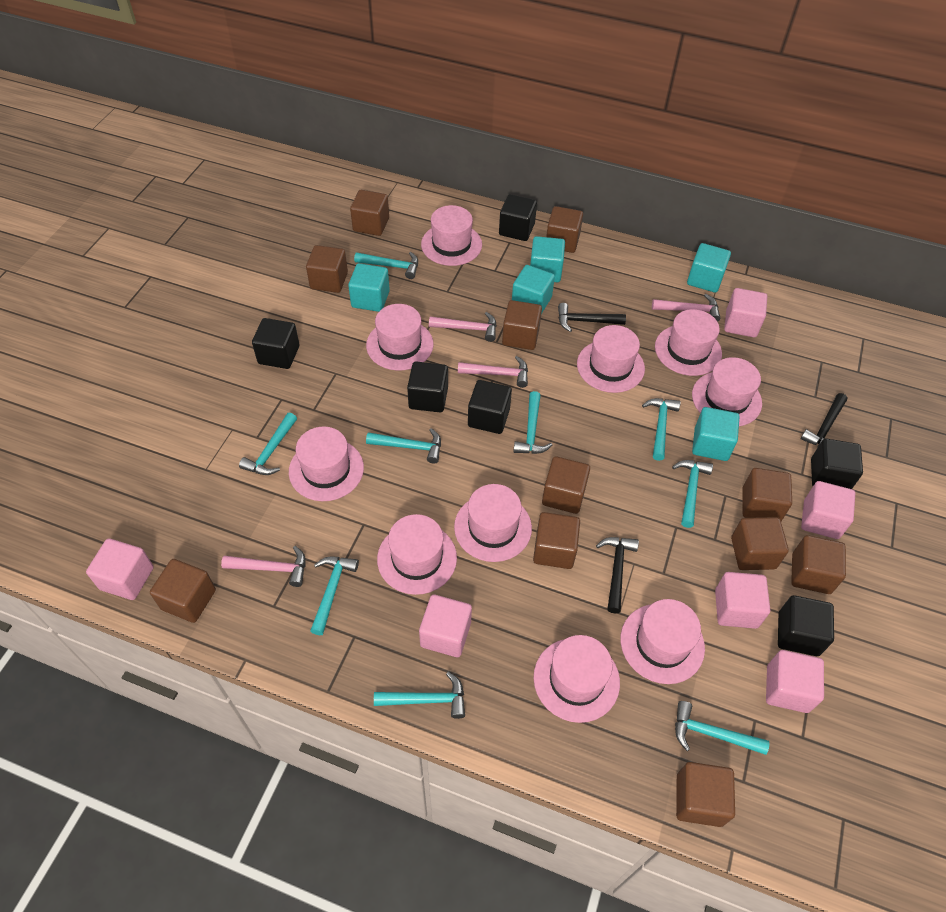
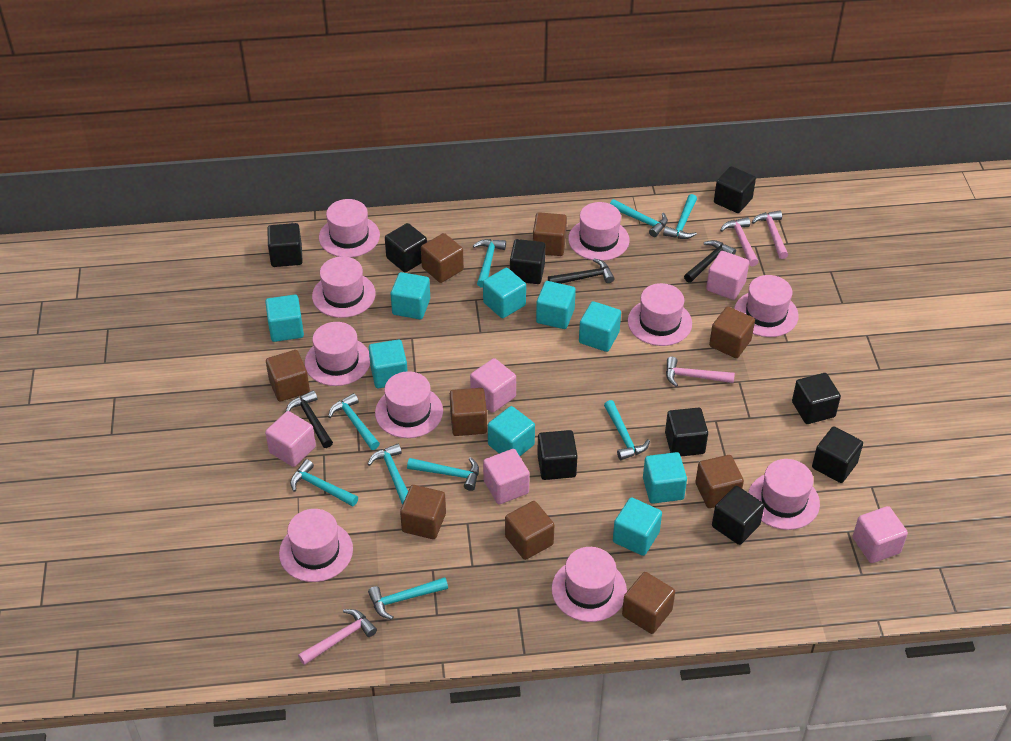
black cube: 6 -> 9
brown cube: 11 -> 9
pink cube: 6 -> 5
turquoise cube: 5 -> 9

